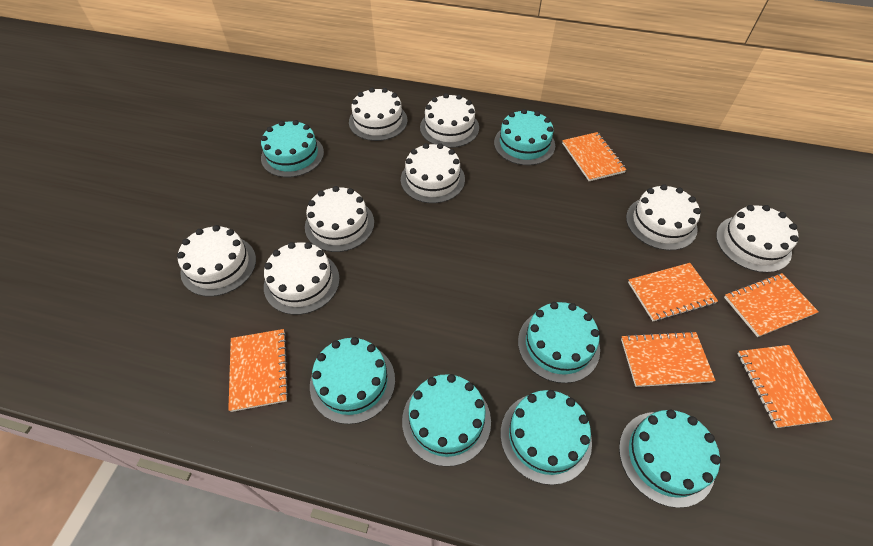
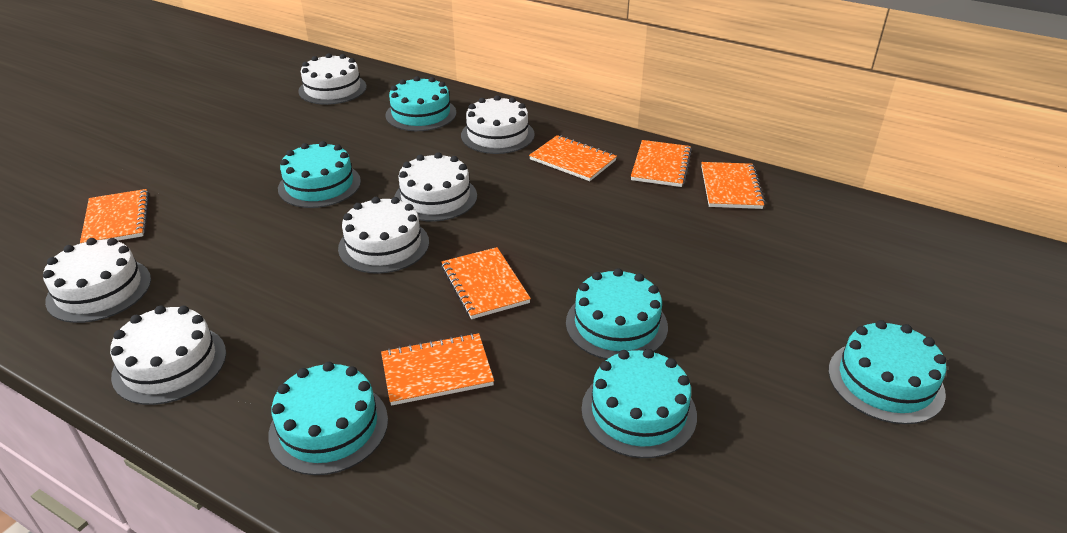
turquoise cake: 7 -> 6
white cake: 8 -> 6

